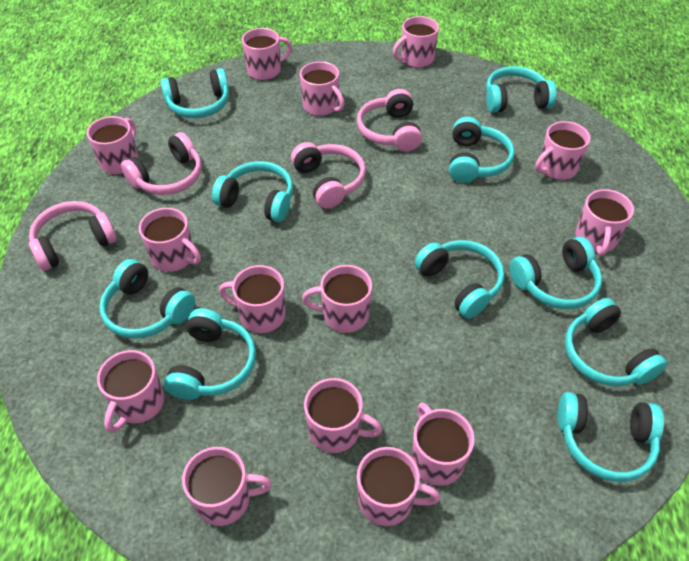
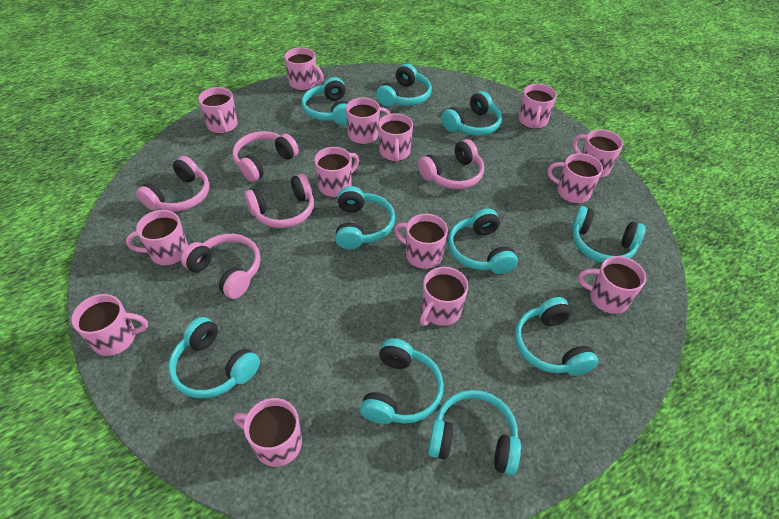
pink headphones: 4 -> 5

